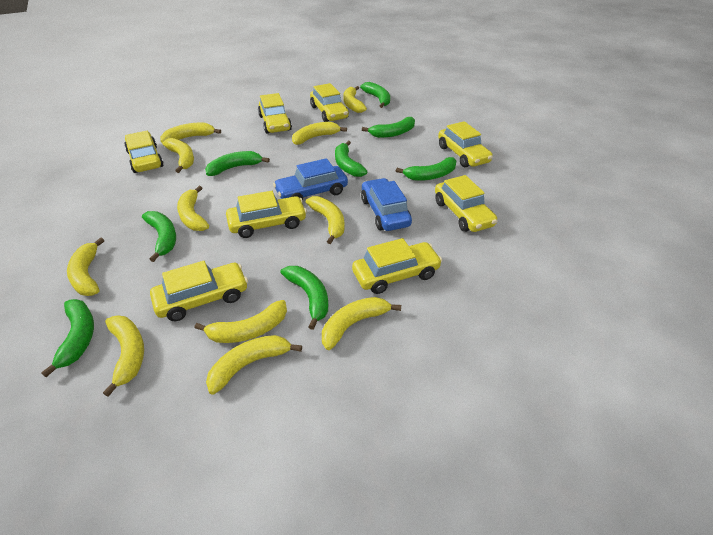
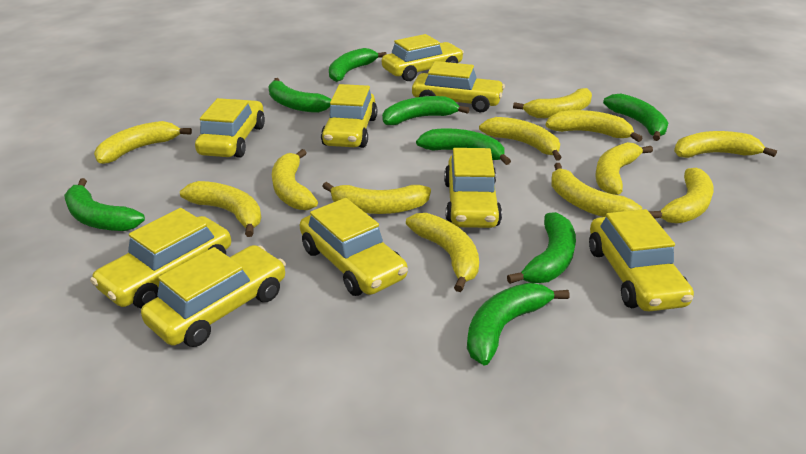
blue car: 2 -> 0
yellow banana: 11 -> 12
yellow car: 8 -> 9

